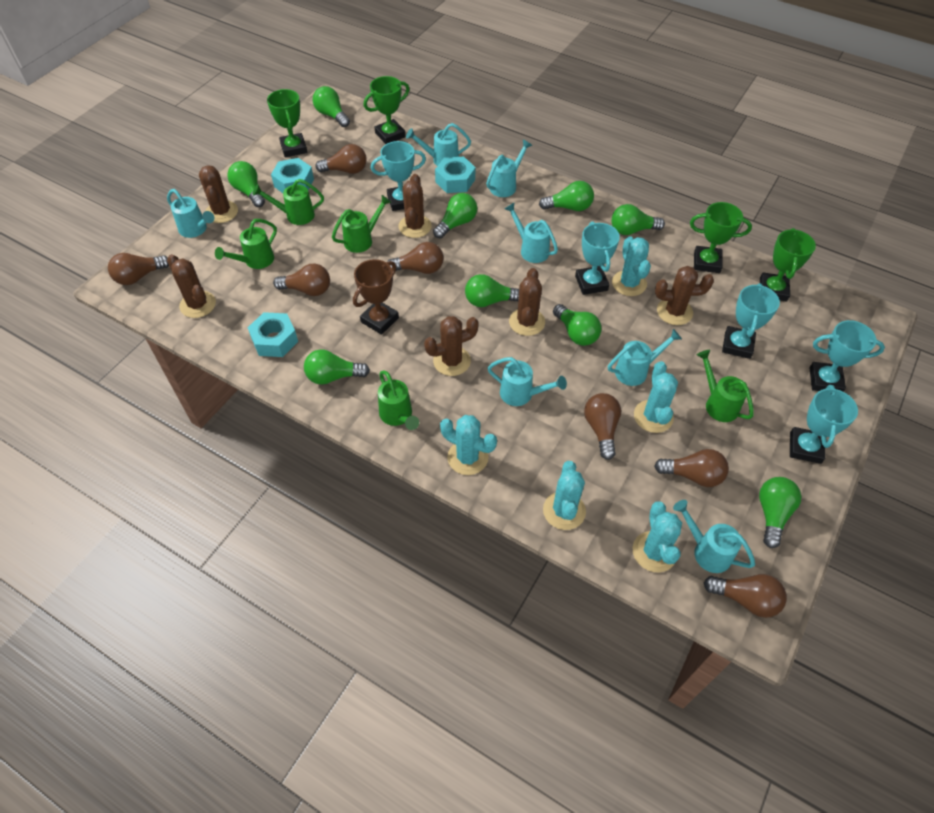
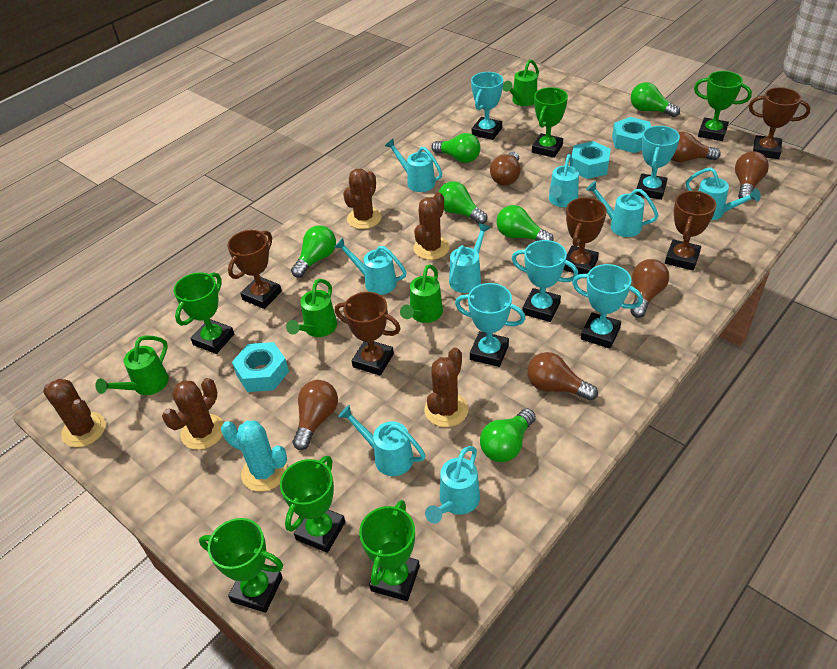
brown cactus: 6 -> 5
brown light bulb: 7 -> 6
brown trophy: 1 -> 5
green light bulb: 9 -> 6
green trophy: 4 -> 6
green watering can: 5 -> 4
turquoise cactus: 5 -> 1
turquoise watering can: 7 -> 8

